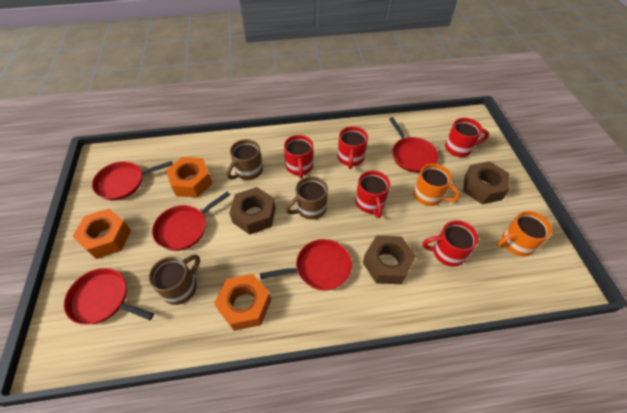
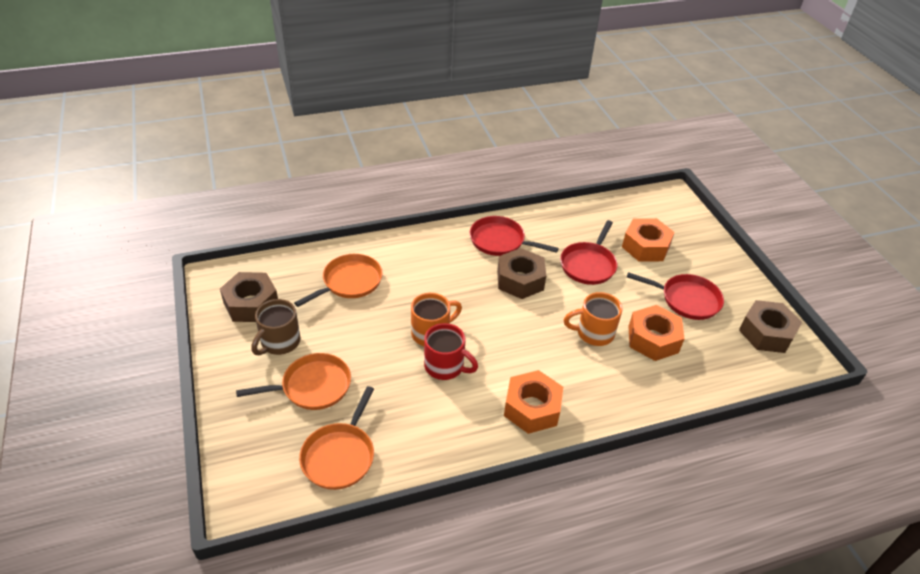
brown mug: 3 -> 1
orange pan: 0 -> 3
red mug: 5 -> 1
red pan: 5 -> 3

